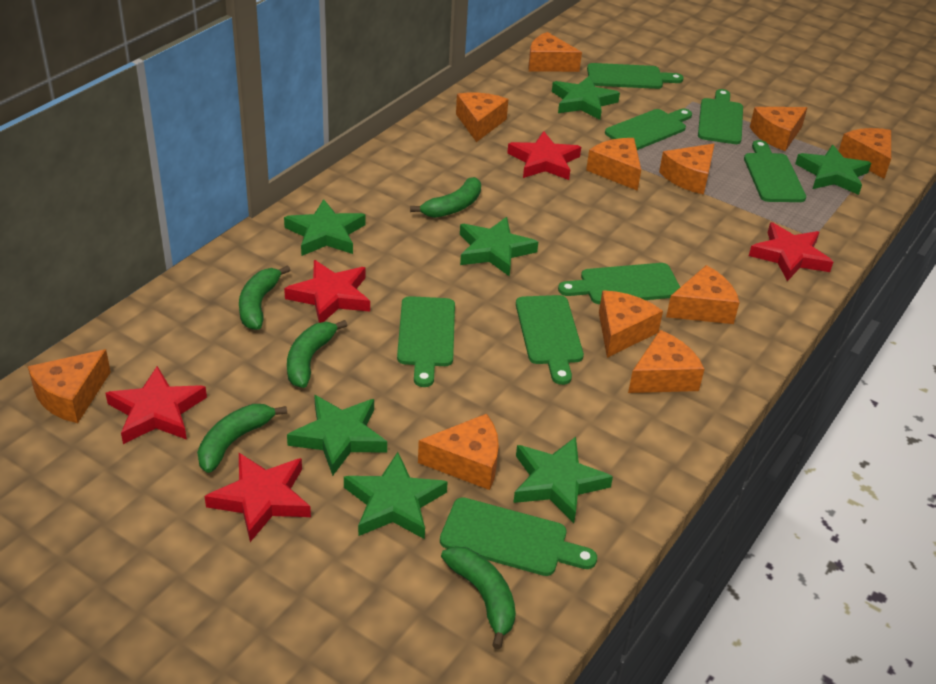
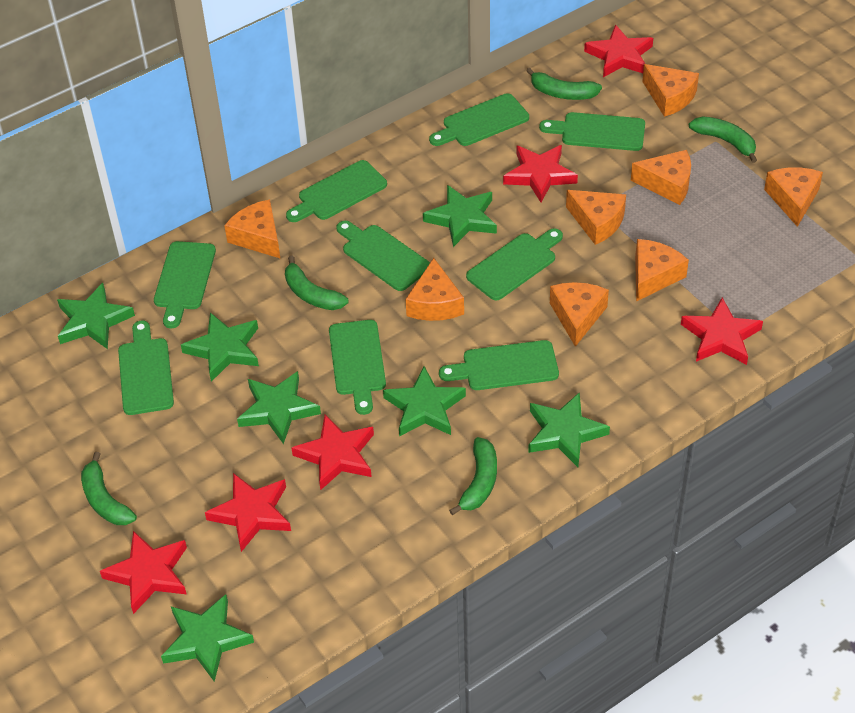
green cutting board: 8 -> 9
orange cheese: 11 -> 8
red star: 5 -> 6

